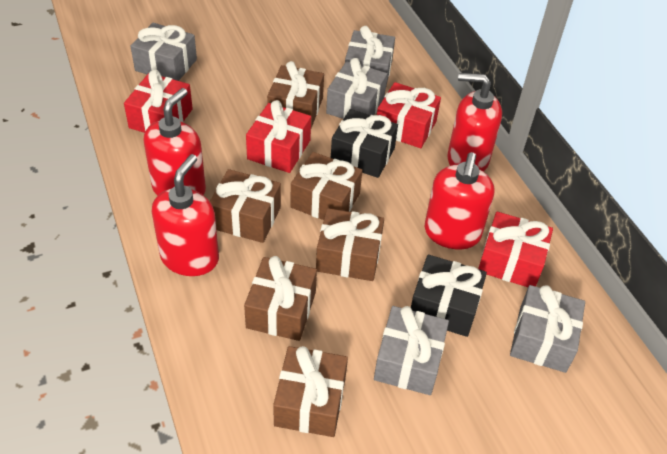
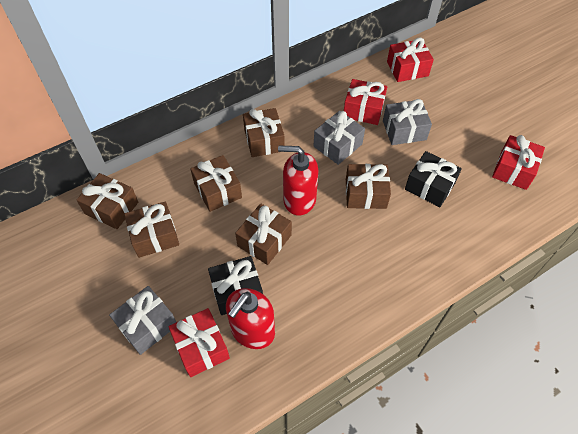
grey gift: 5 -> 3
red soap dispenser: 4 -> 2

